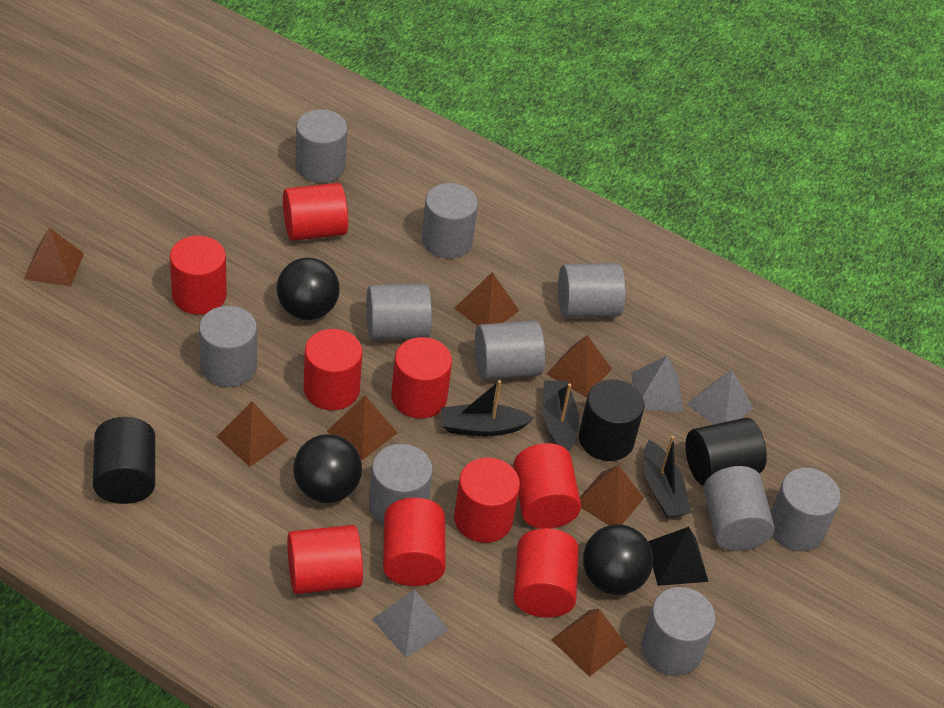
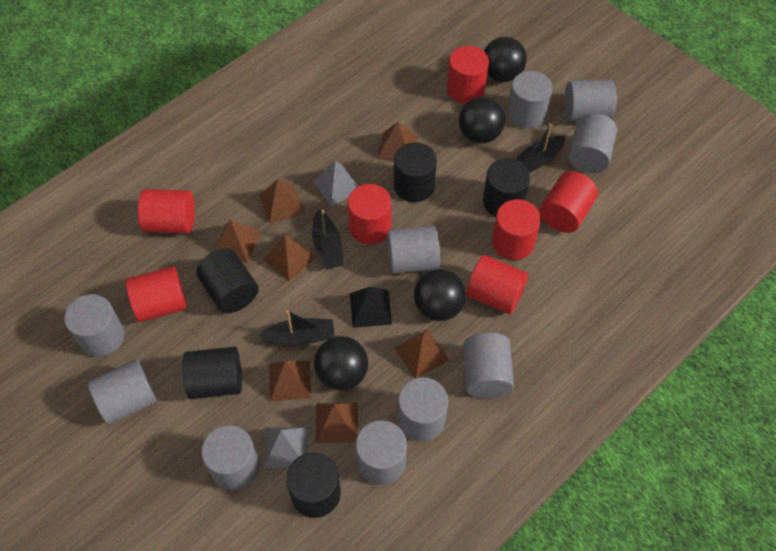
black ball: 3 -> 4
black cylinder: 3 -> 5
grey pyramid: 3 -> 2
red cylinder: 9 -> 7

